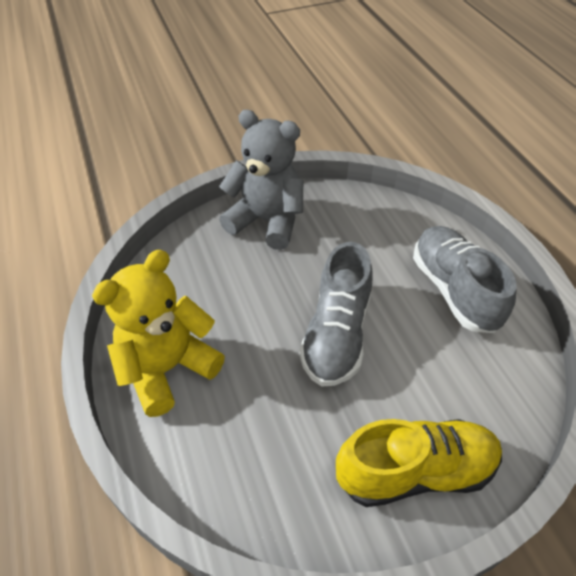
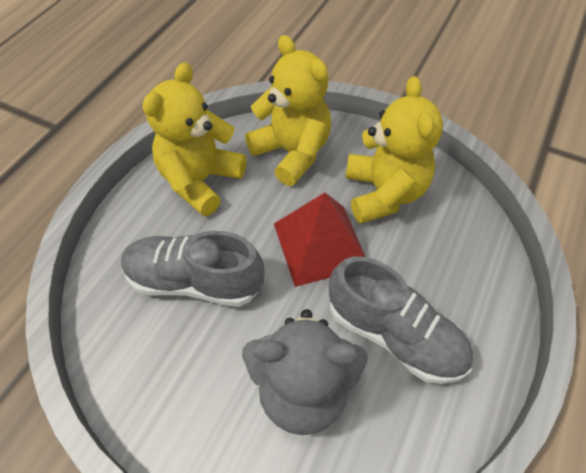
red pyramid: 0 -> 1
yellow shoe: 1 -> 0
yellow teddy bear: 1 -> 3

